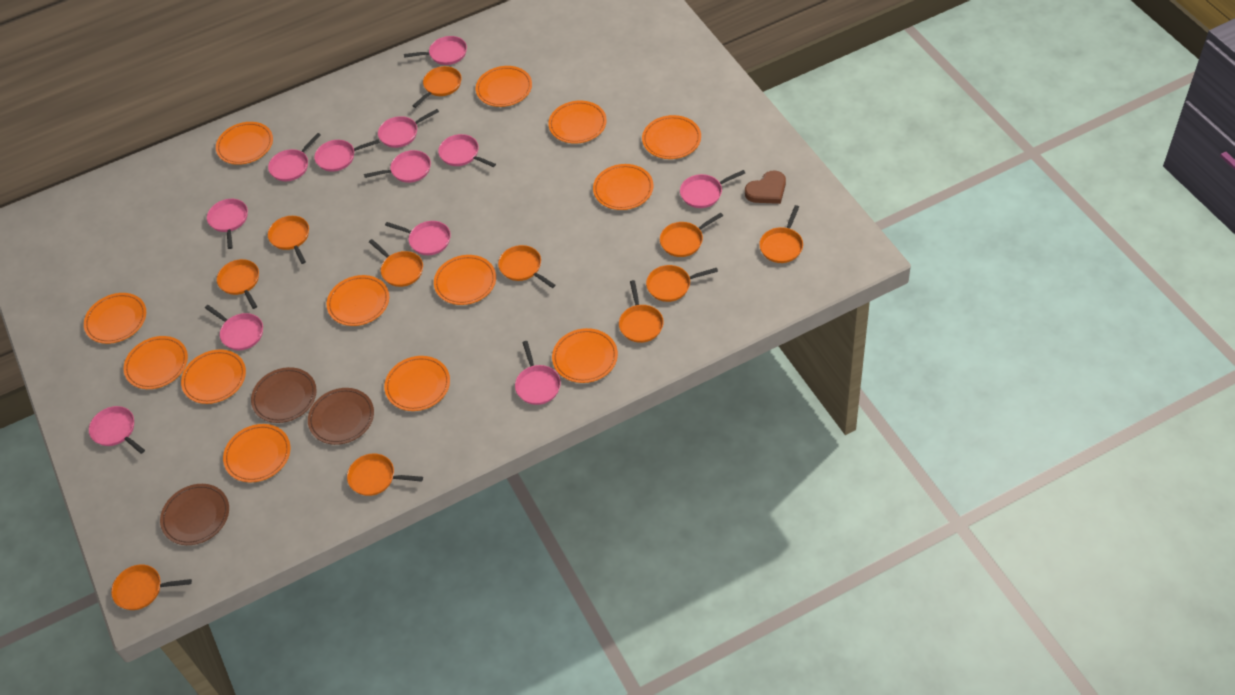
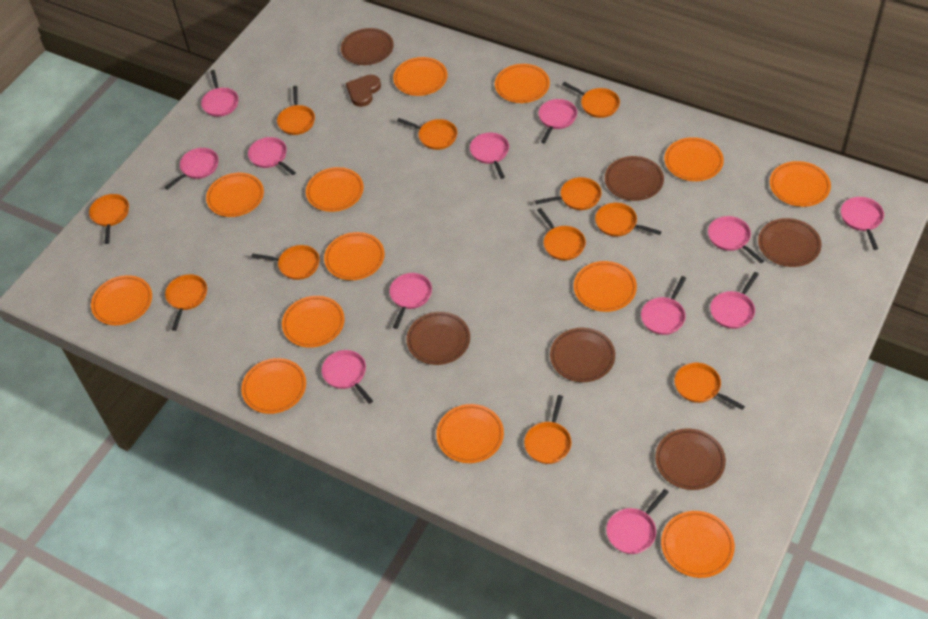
brown plate: 3 -> 6

